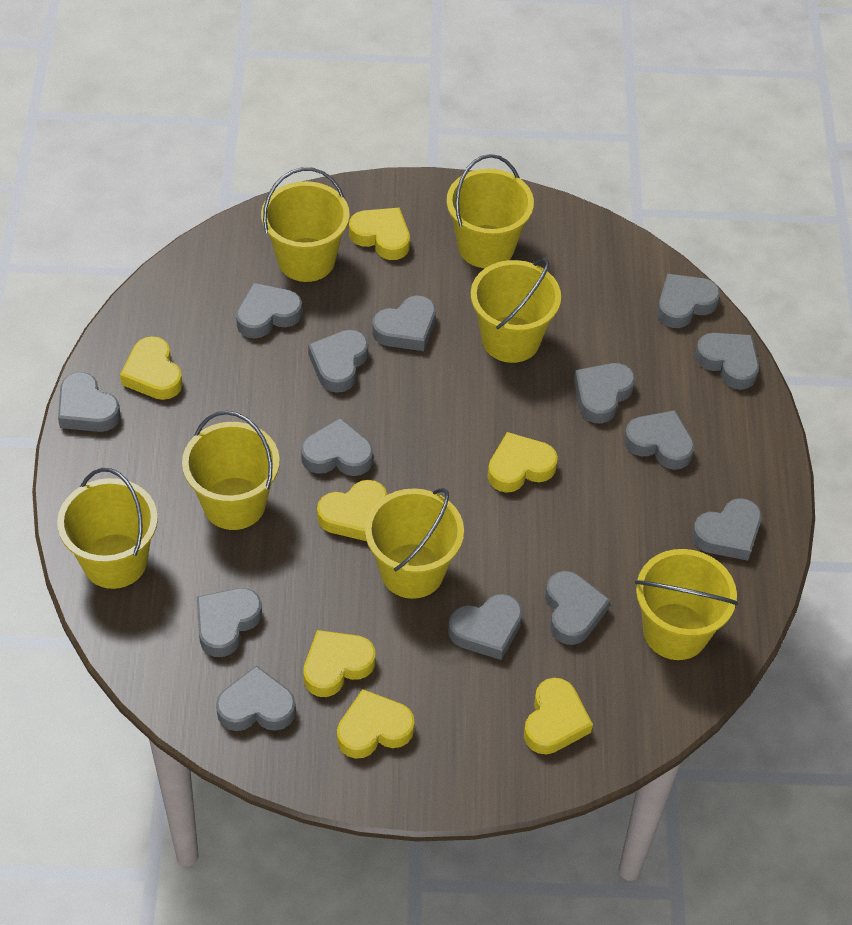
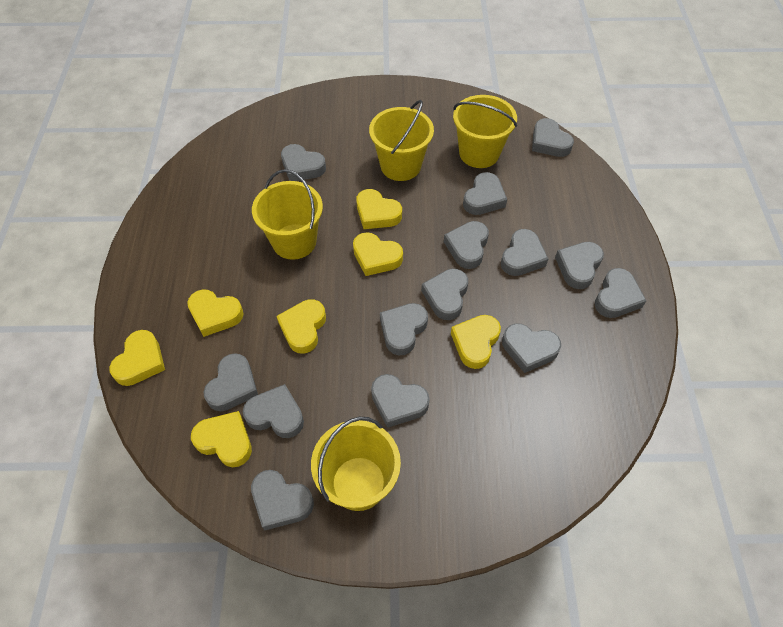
yellow bucket: 7 -> 4

